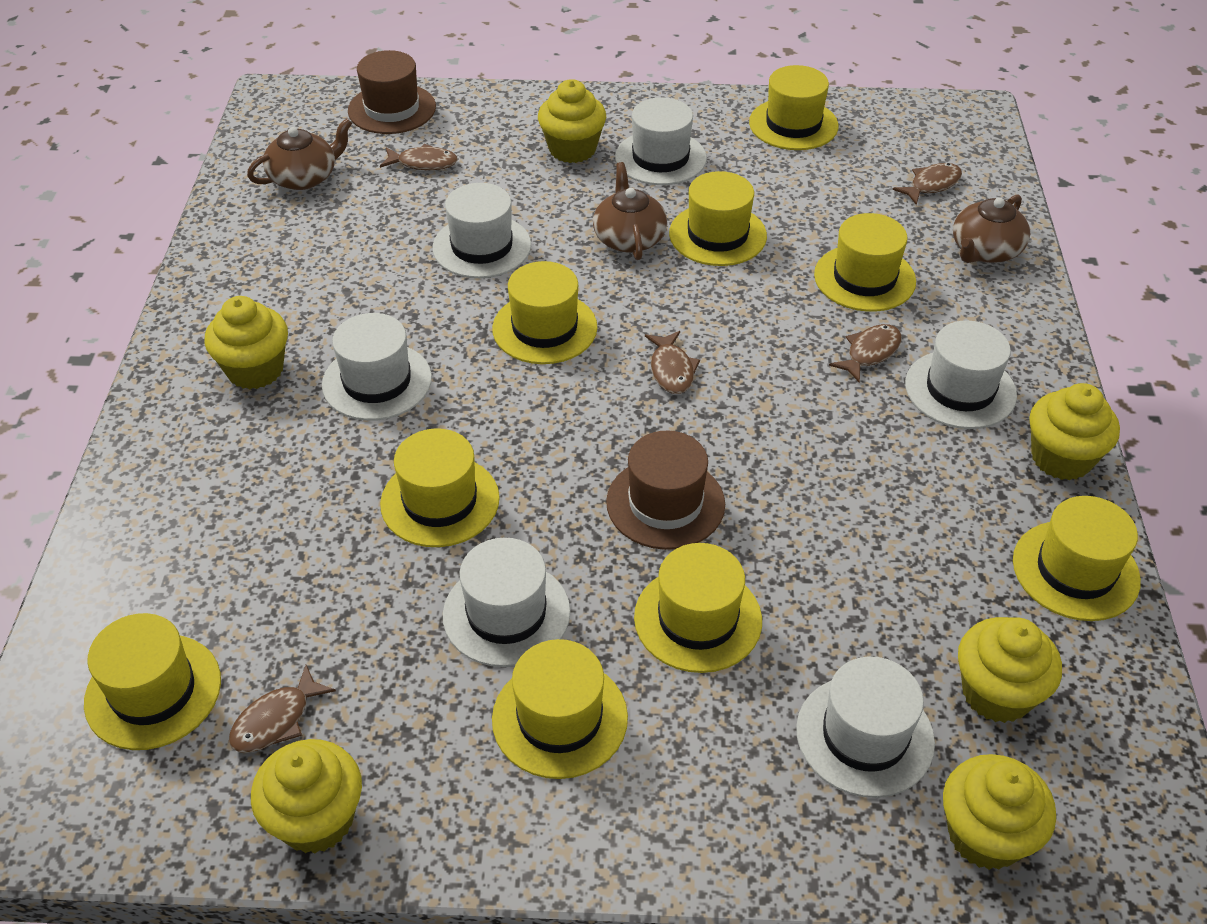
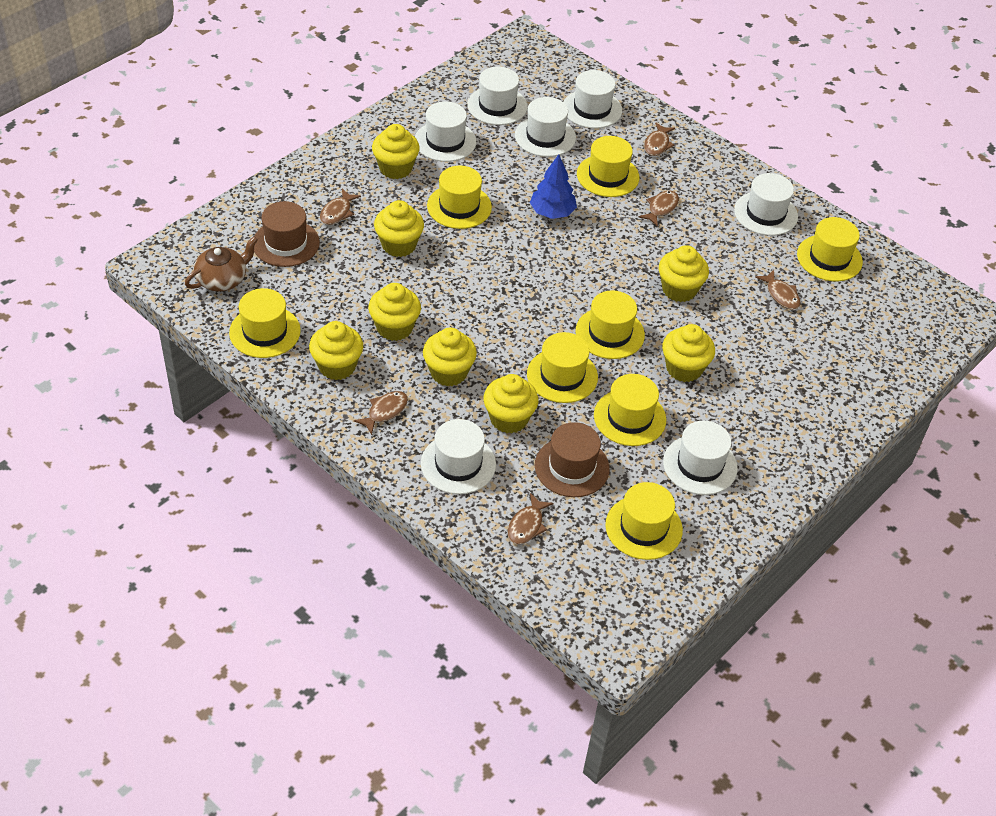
blue tree: 0 -> 1
brown fish: 5 -> 6
brown teapot: 3 -> 1
white hat: 6 -> 7
yellow cupcake: 6 -> 8
yellow hat: 9 -> 8

